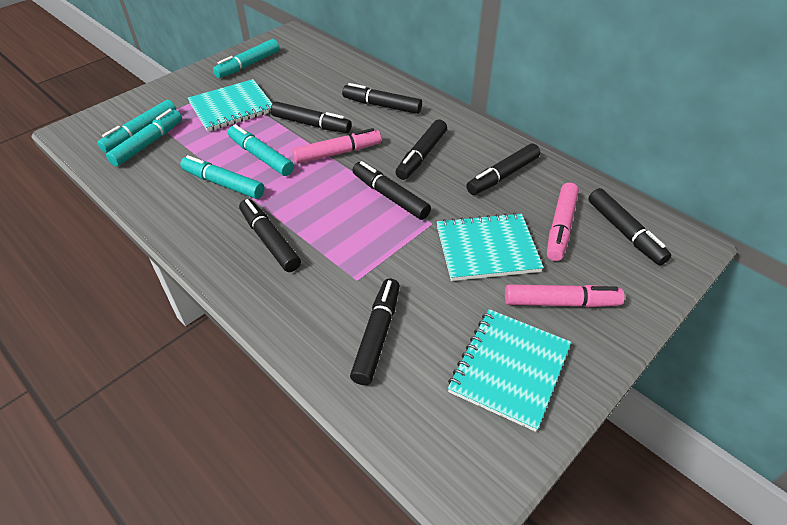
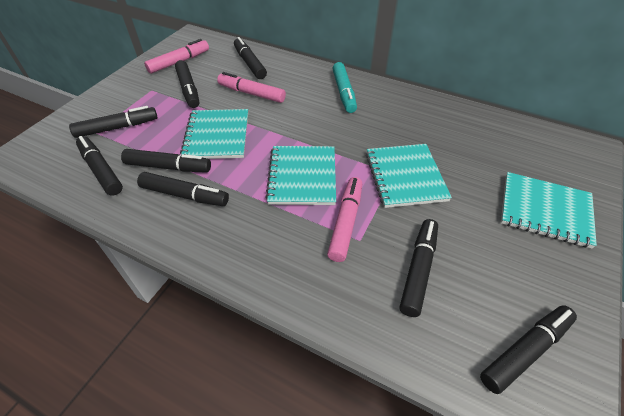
turquoise marker: 5 -> 1
turquoise notebook: 3 -> 4

